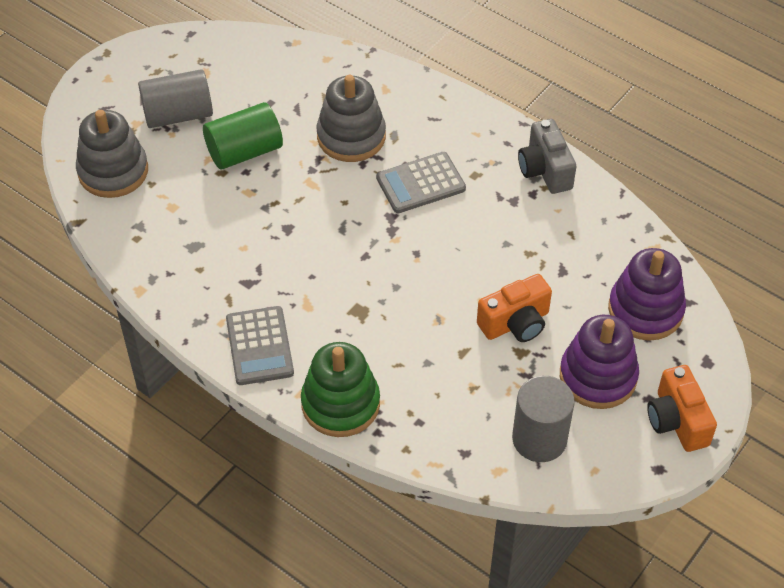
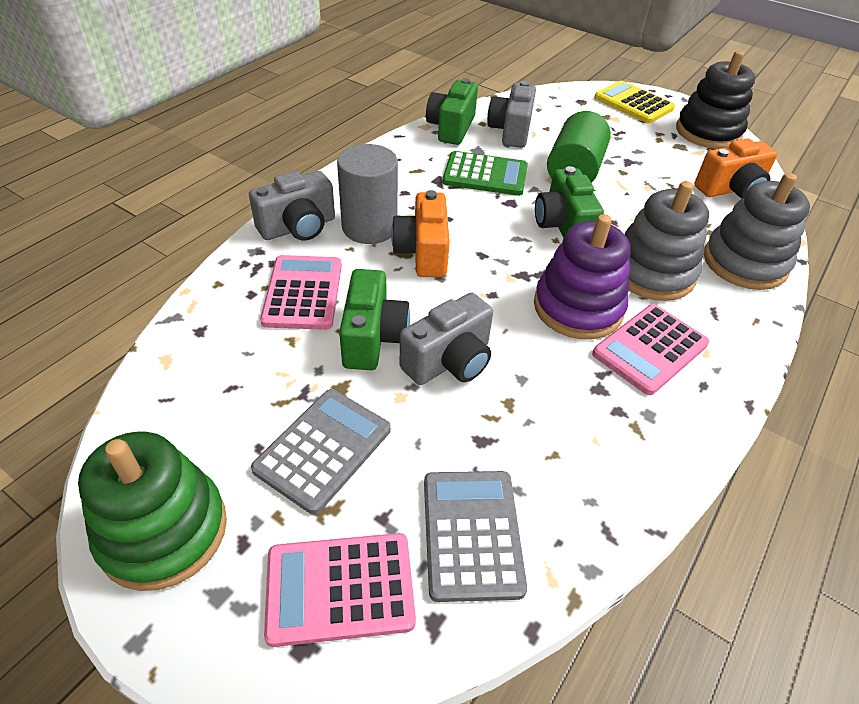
black stacking toy: 0 -> 1
green calculator: 0 -> 1
green camera: 0 -> 3
grey camera: 1 -> 3
grey cylinder: 2 -> 1
pink calculator: 0 -> 3
purple stacking toy: 2 -> 1
yellow calculator: 0 -> 1

